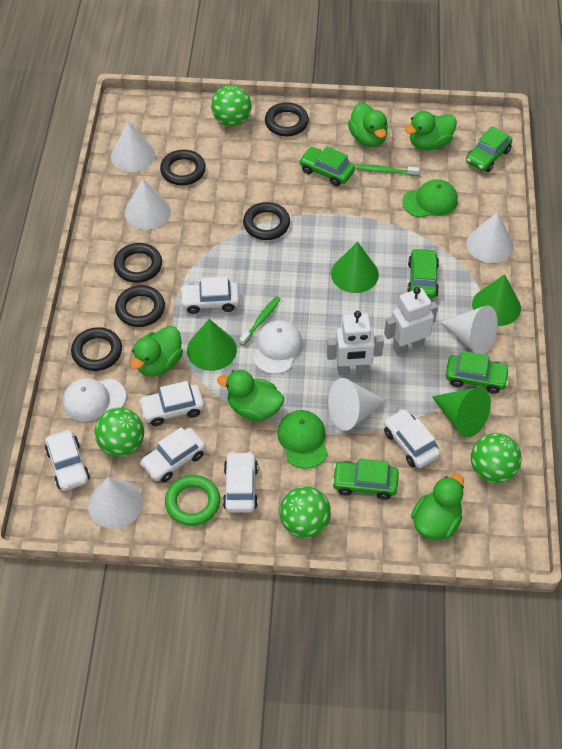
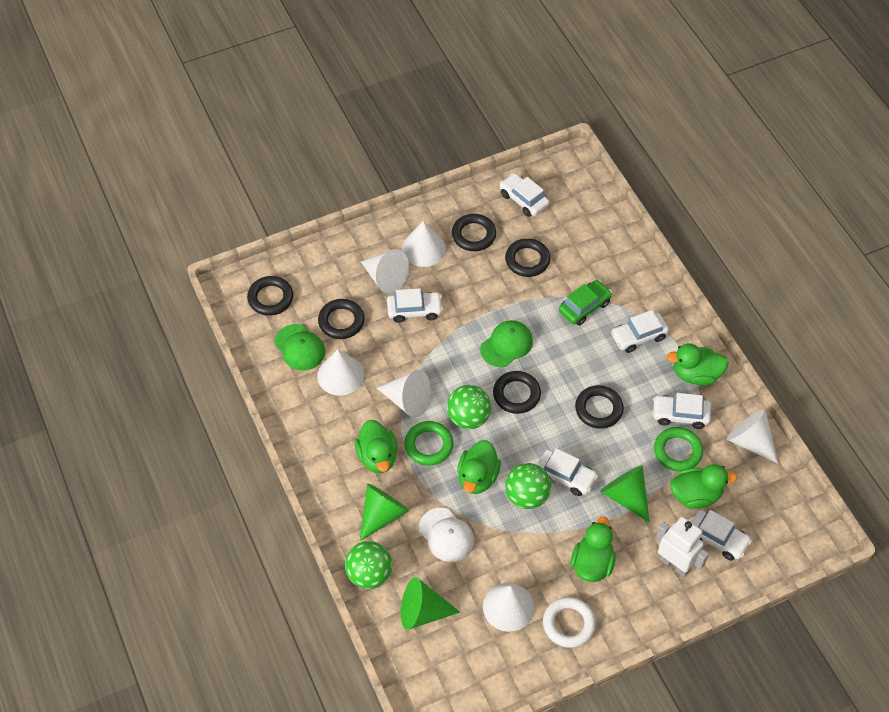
green ball: 4 -> 3
green car: 5 -> 1
green cone: 4 -> 3
green ring: 1 -> 2
green toothbrush: 2 -> 0
white cap: 2 -> 1
white ring: 0 -> 1
white robot: 2 -> 1

